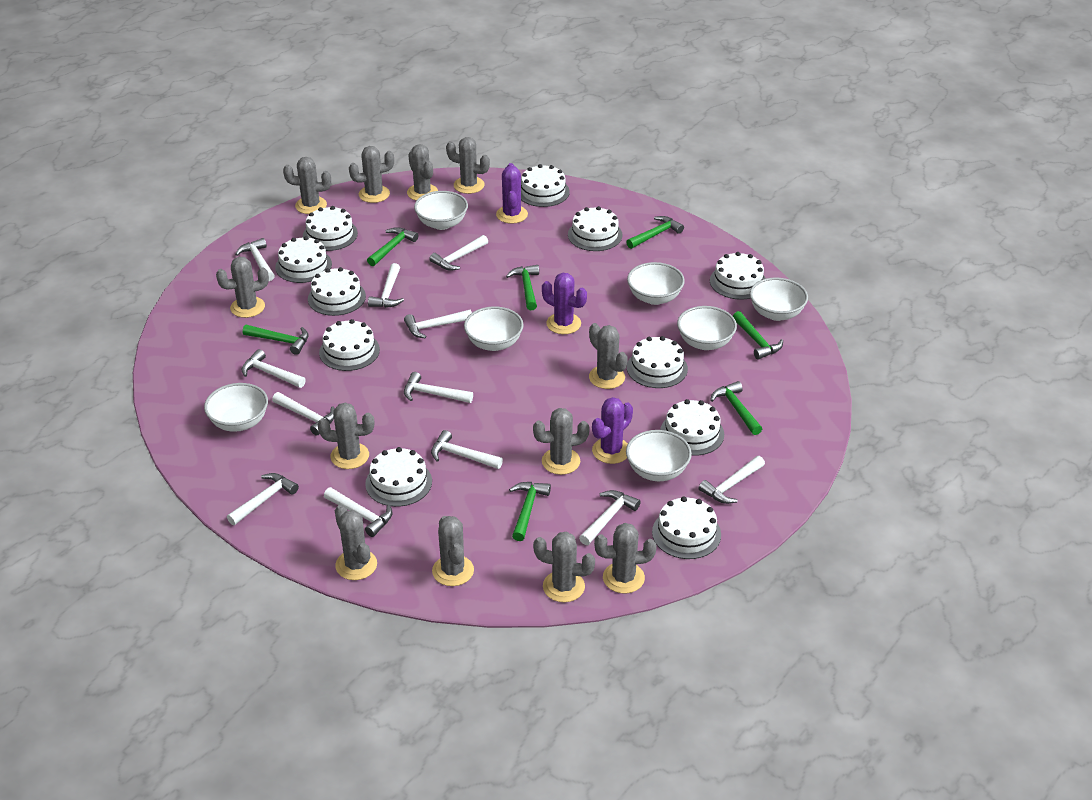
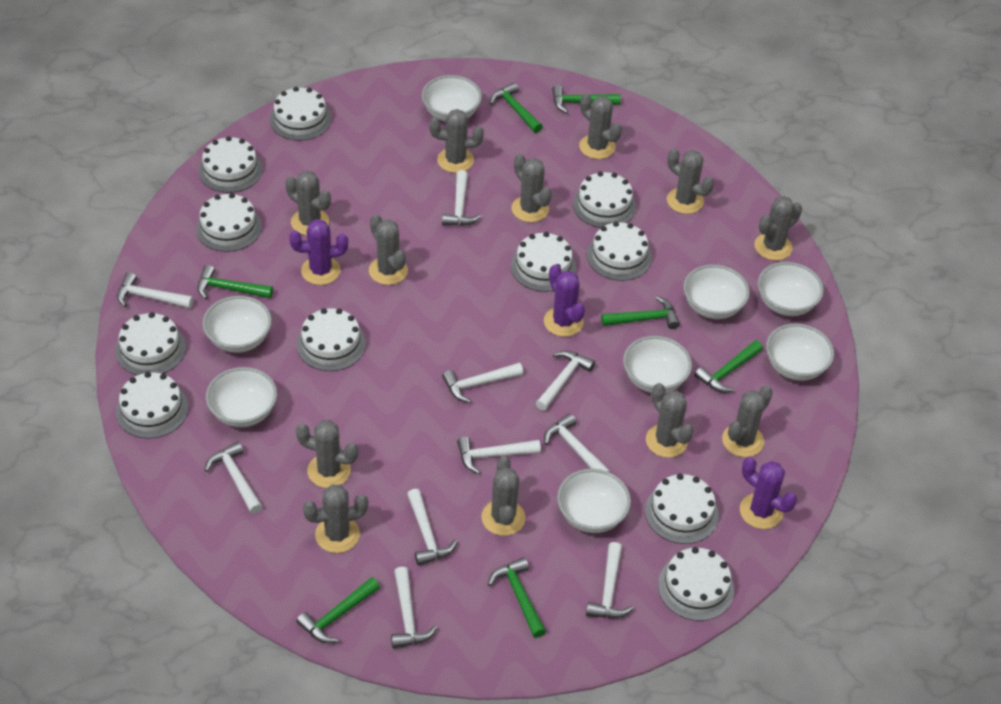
white bowl: 7 -> 8
white hammer: 12 -> 10

